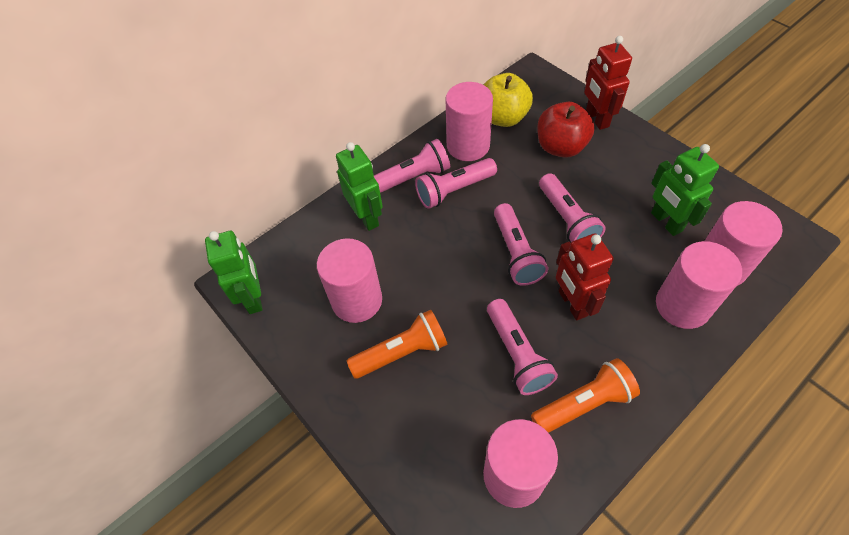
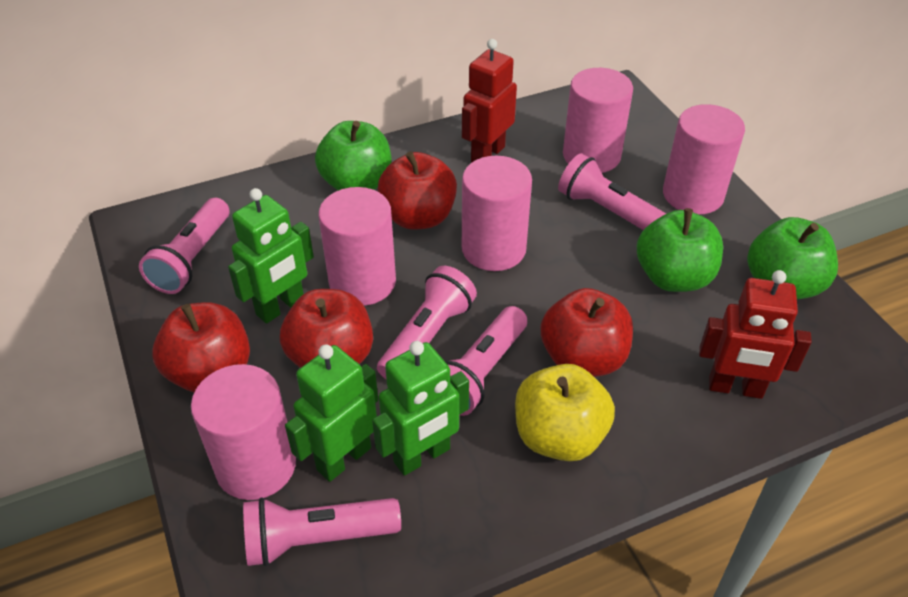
green apple: 0 -> 3
orange flashlight: 2 -> 0
red apple: 1 -> 4

